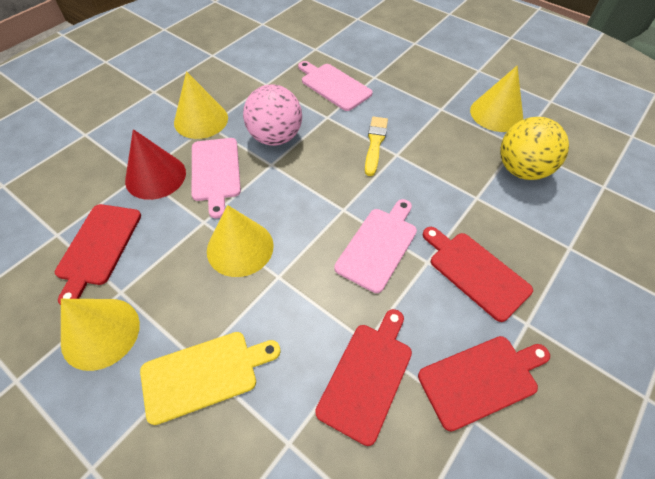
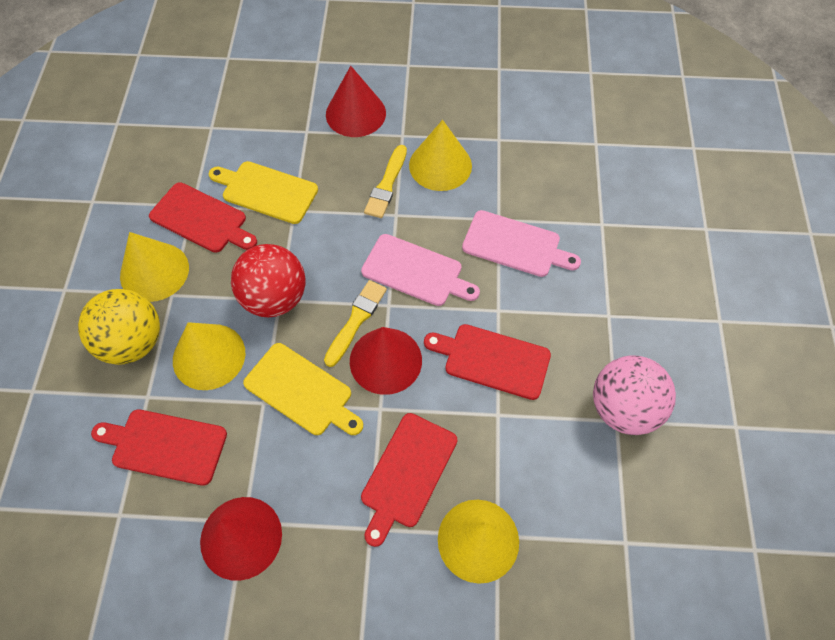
pink cutting board: 3 -> 2
red ball: 0 -> 1
red cone: 1 -> 3
yellow brush: 1 -> 2
yellow cutting board: 1 -> 2

